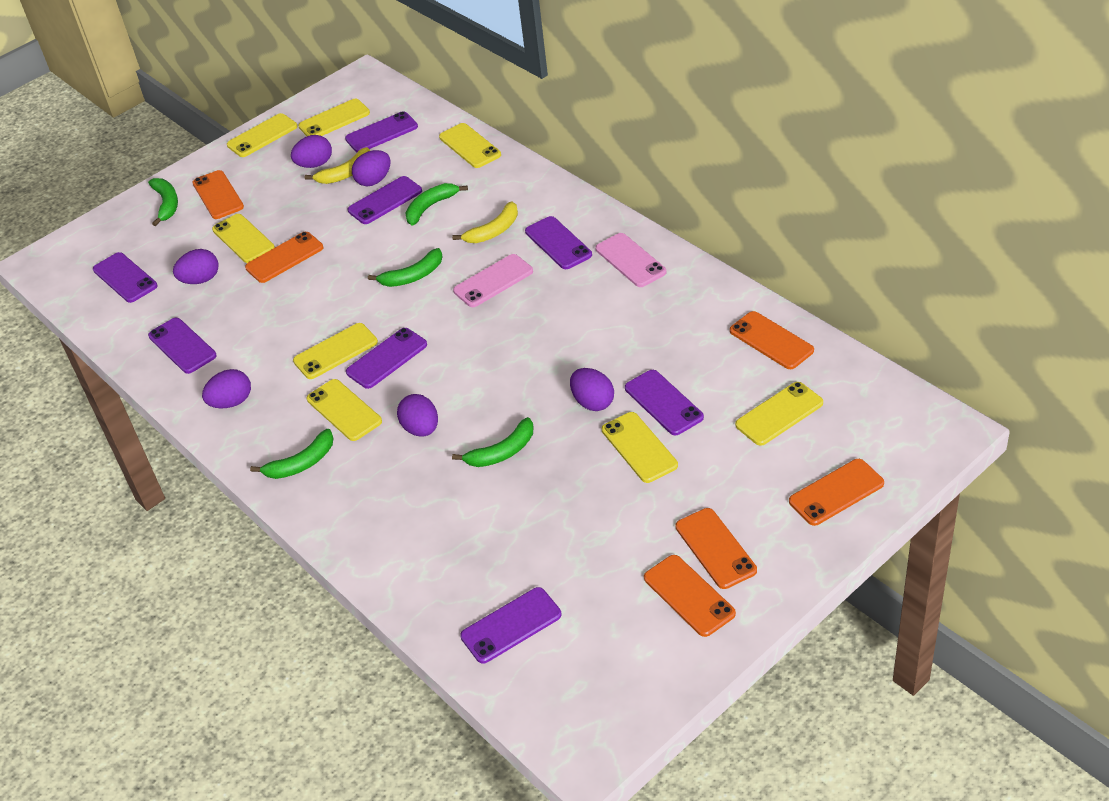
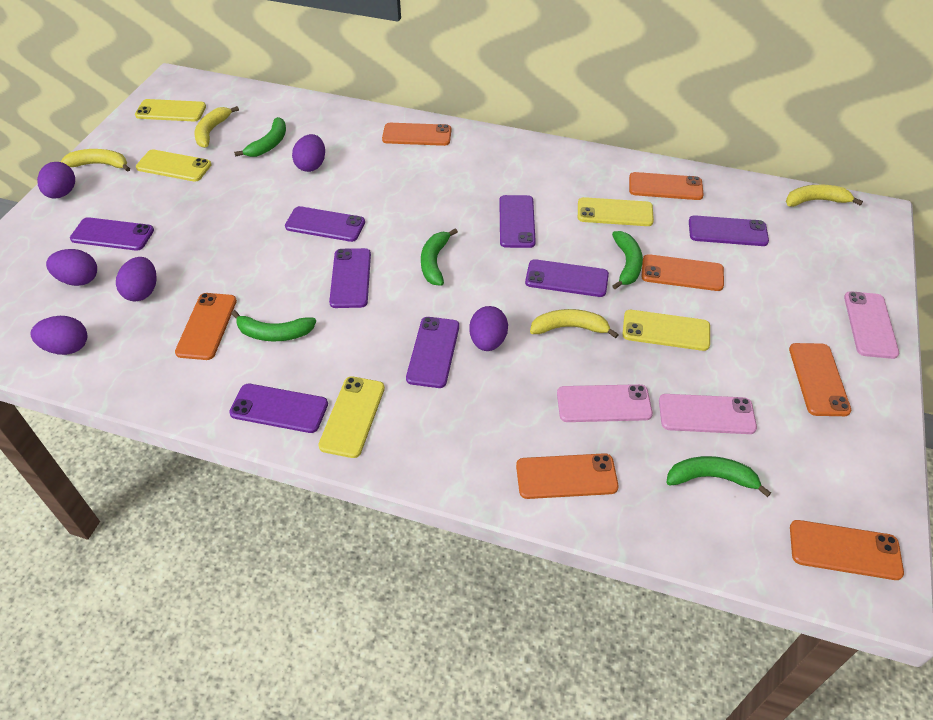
orange phone: 6 -> 7
pink phone: 2 -> 3
yellow banana: 2 -> 4
yellow phone: 8 -> 5

